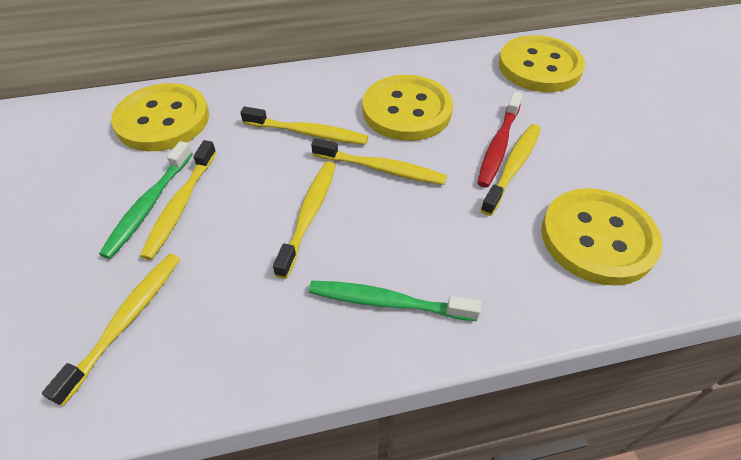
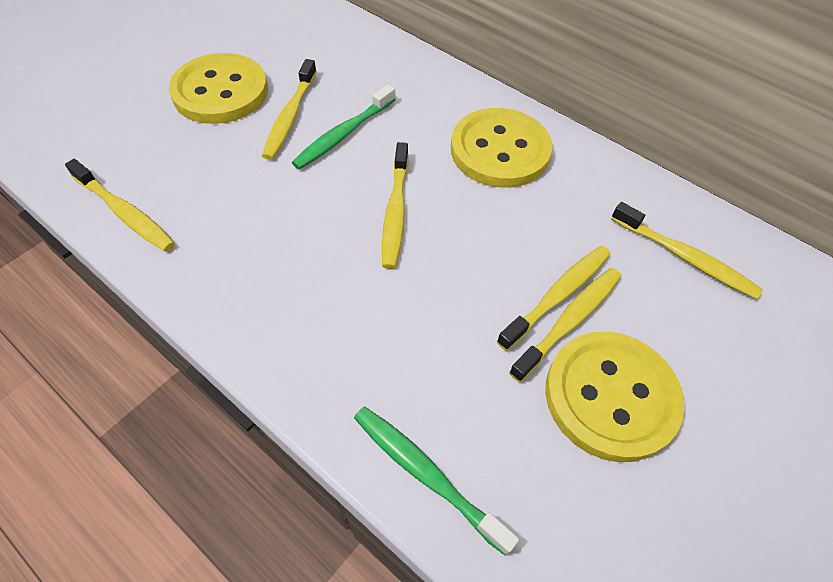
red toothbrush: 1 -> 0
yellow button: 4 -> 3

